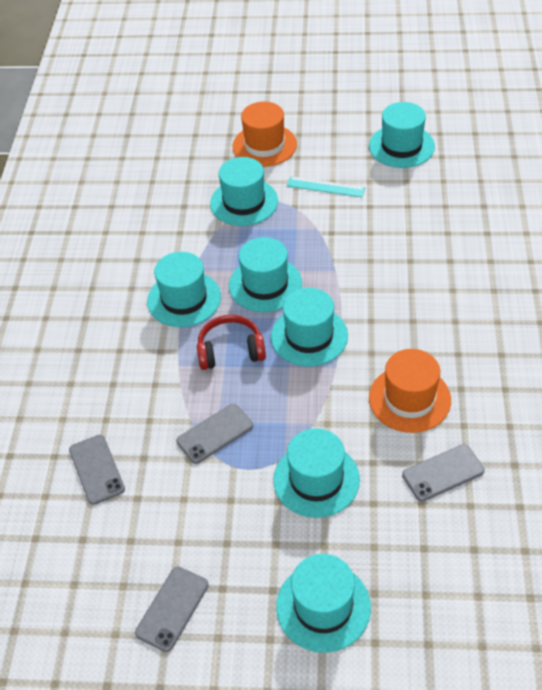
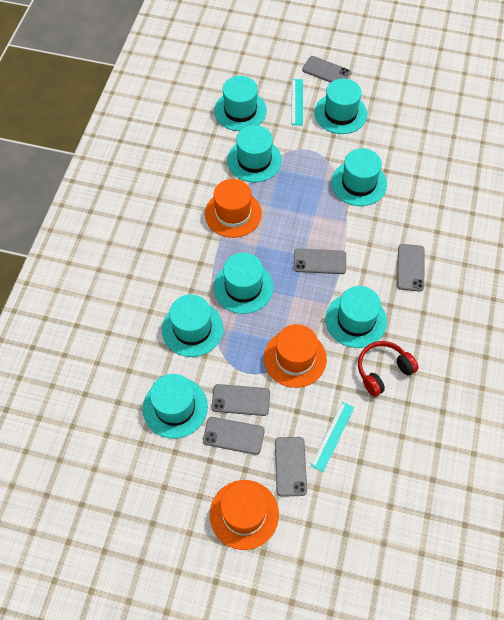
grey phone: 4 -> 6
orange hat: 2 -> 3
turquoise hat: 7 -> 8
turquoise ruler: 1 -> 2

